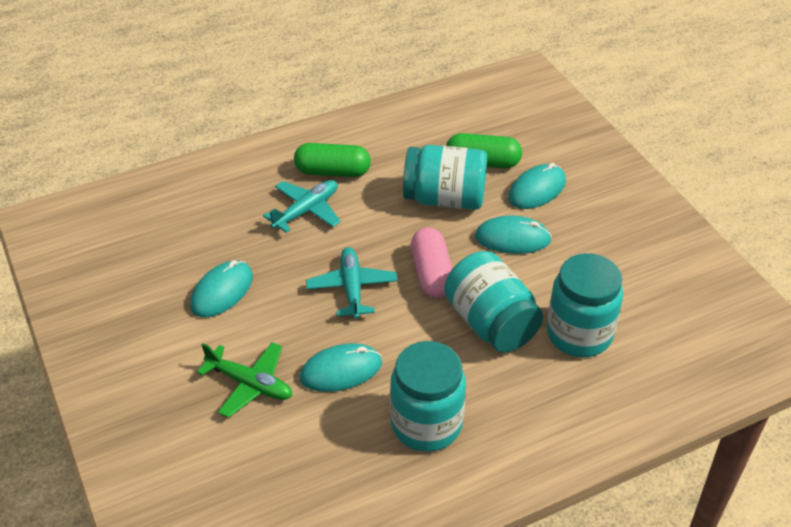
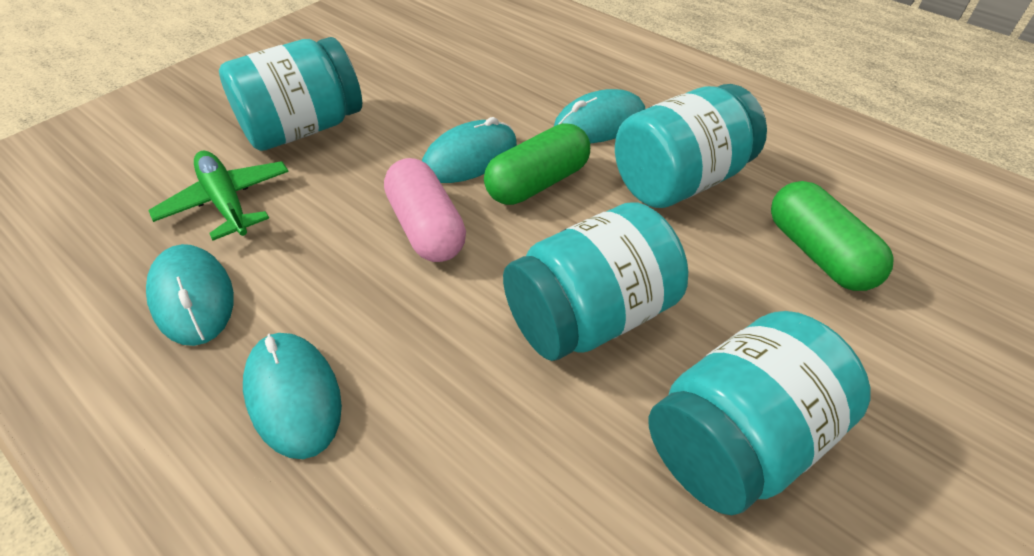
turquoise plane: 2 -> 0

